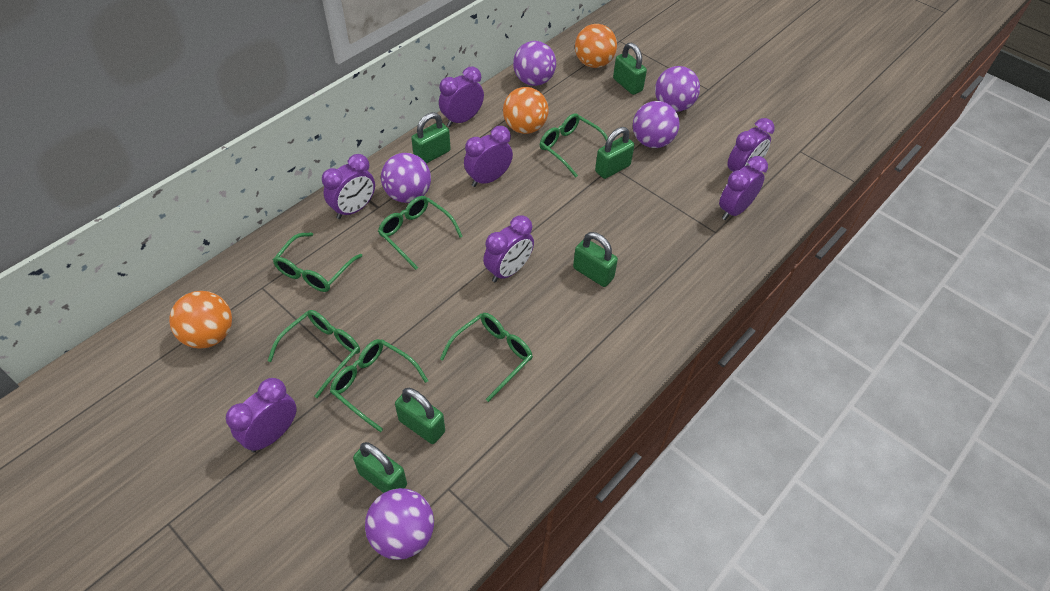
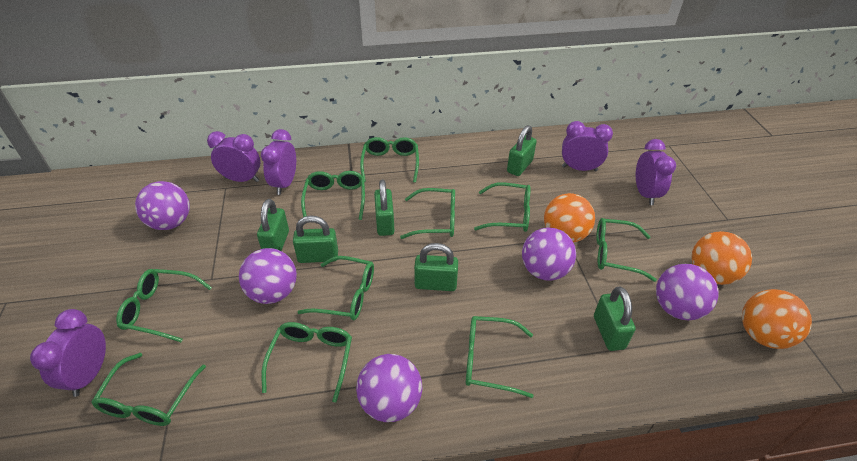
green glasses: 6 -> 10
purple clock: 7 -> 5

